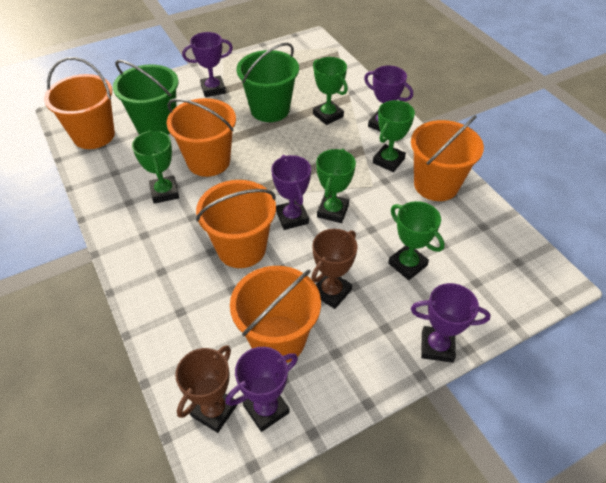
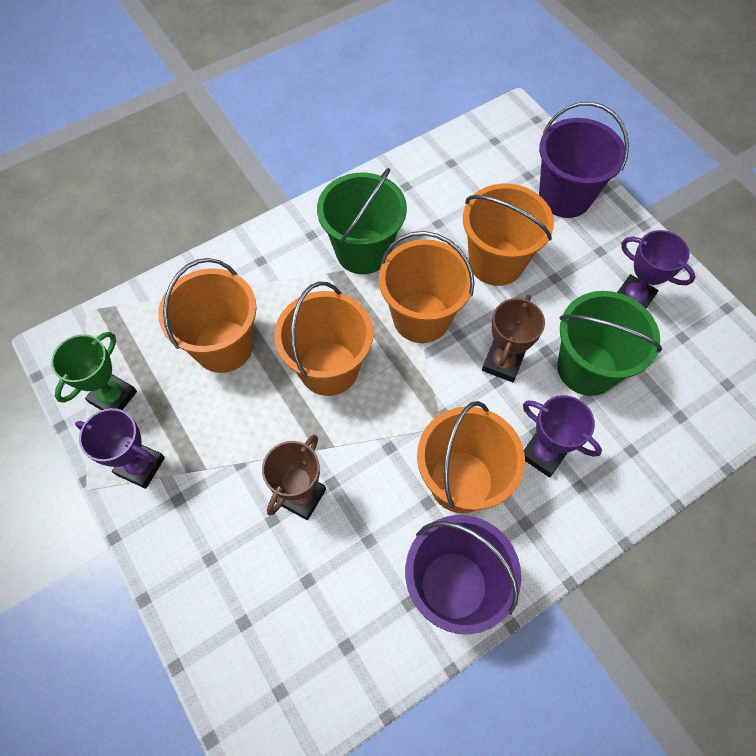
green trophy: 5 -> 1
purple bucket: 0 -> 2
purple trophy: 5 -> 3

